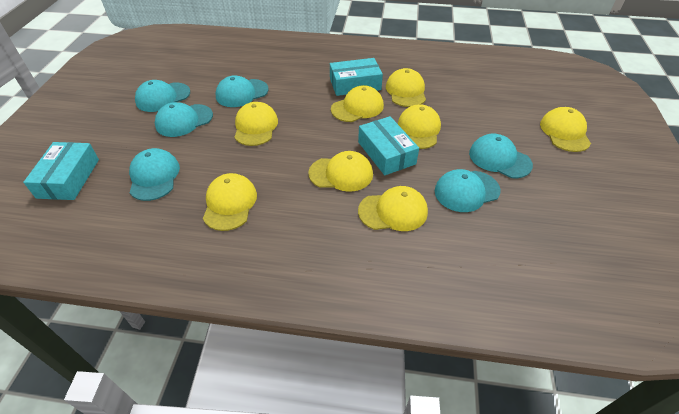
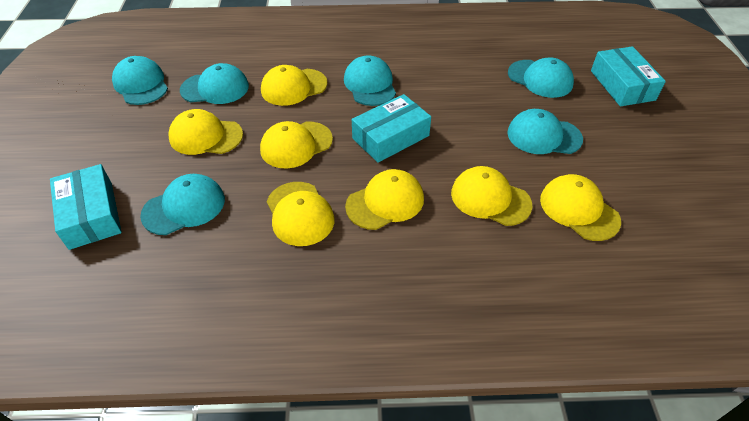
yellow cap: 8 -> 7

